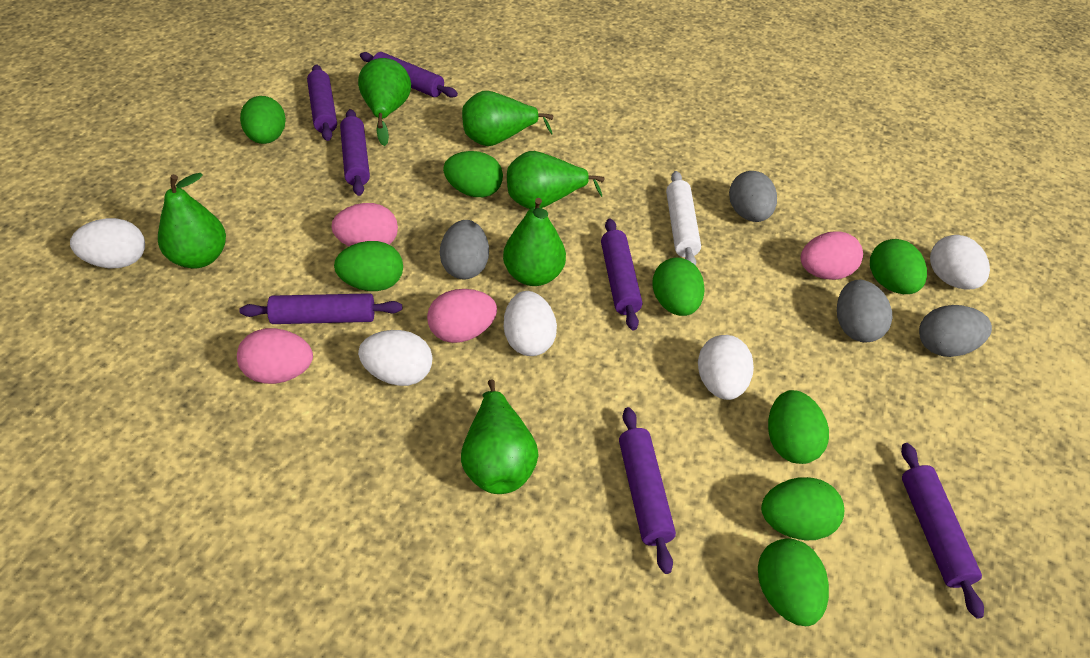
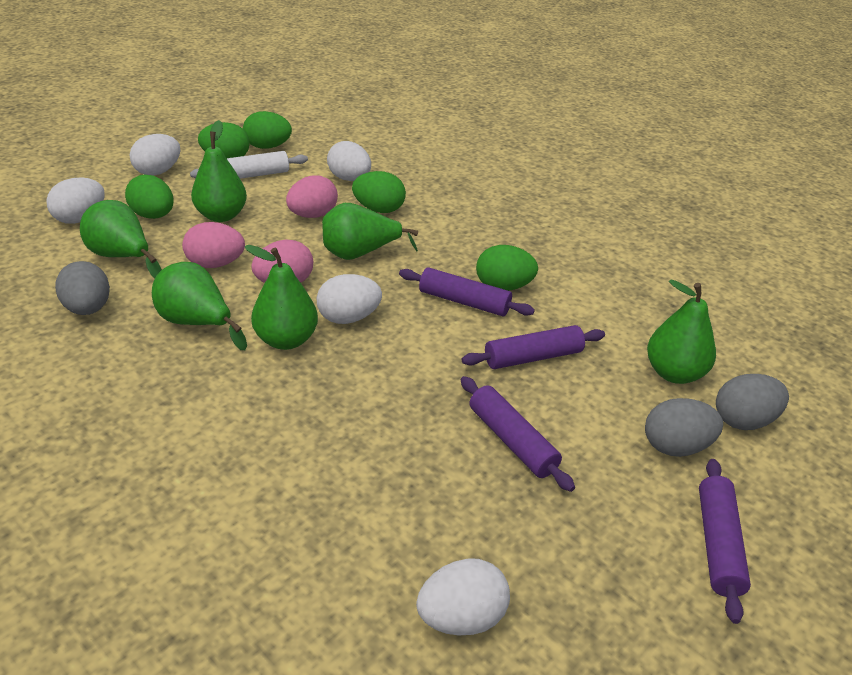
green egg: 8 -> 5
grey egg: 4 -> 3
pink egg: 4 -> 3
purple rolling pin: 7 -> 4

